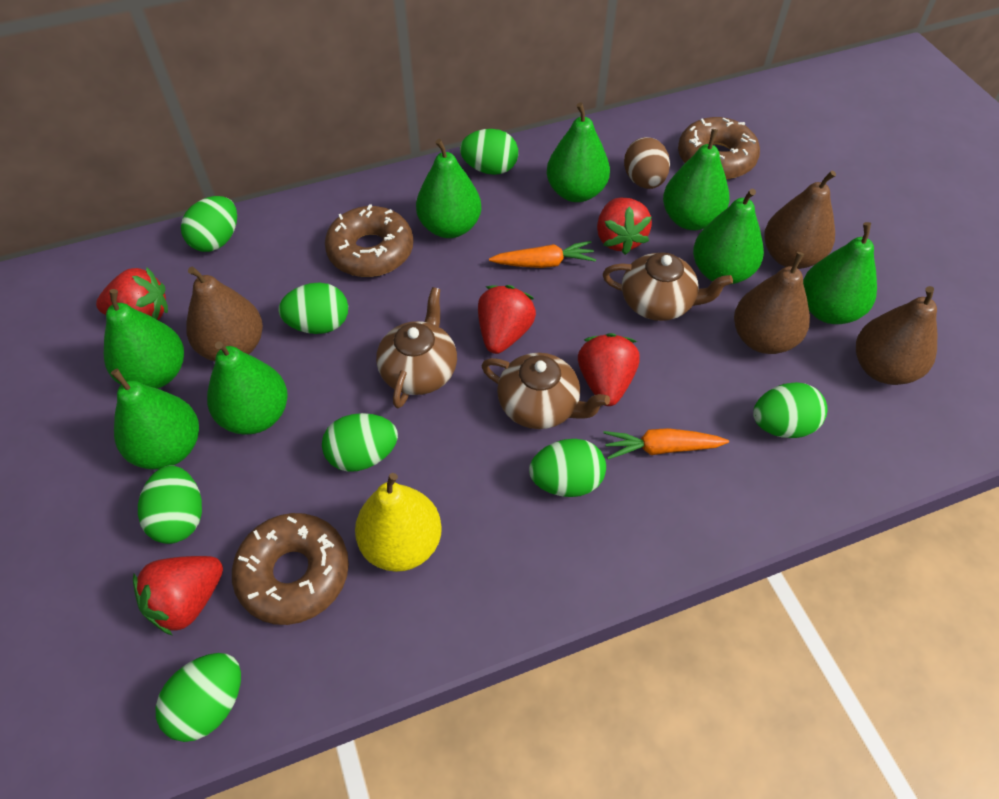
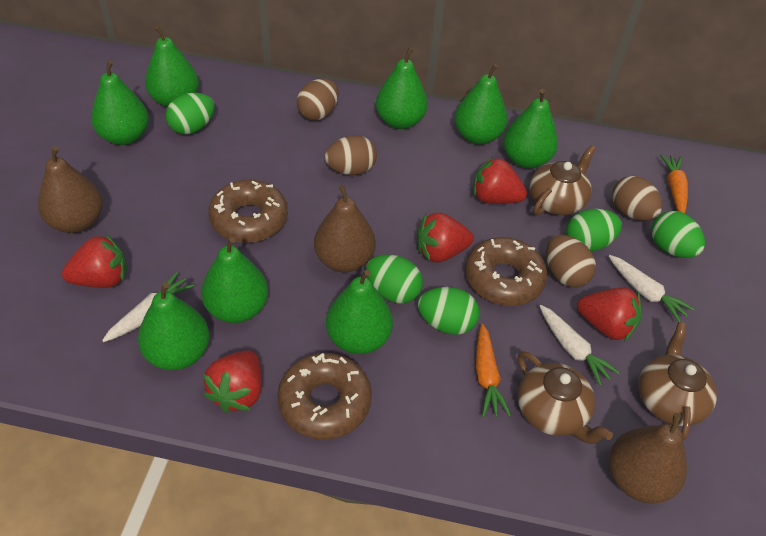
brown egg: 1 -> 4
brown pear: 4 -> 3
green egg: 8 -> 5
white carrot: 0 -> 3
yellow pear: 1 -> 0

